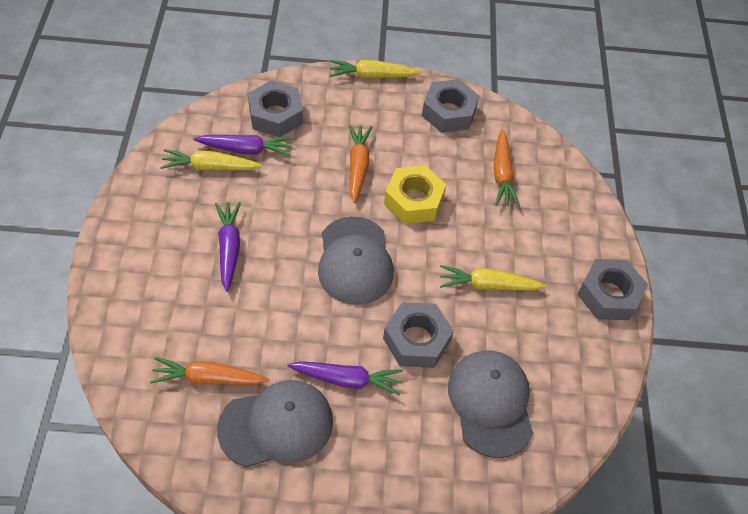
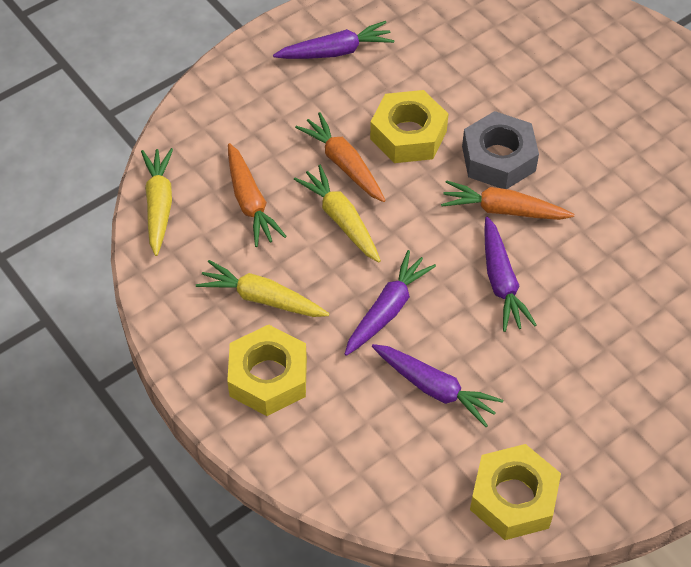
grey cap: 3 -> 0
grey nut: 4 -> 1
purple carrot: 3 -> 4
yellow nut: 1 -> 3

